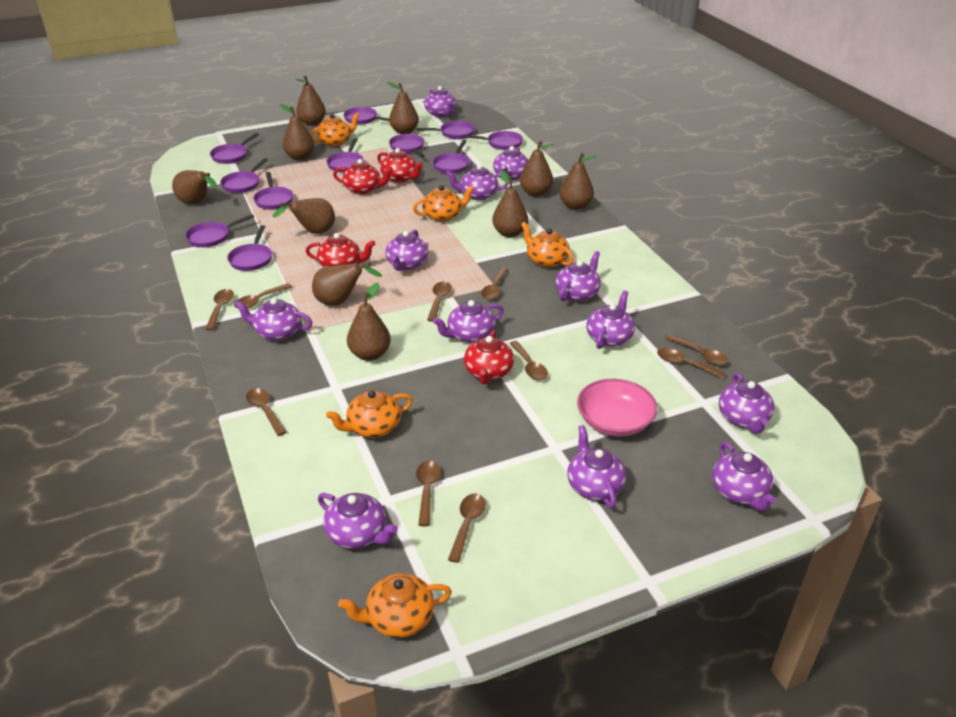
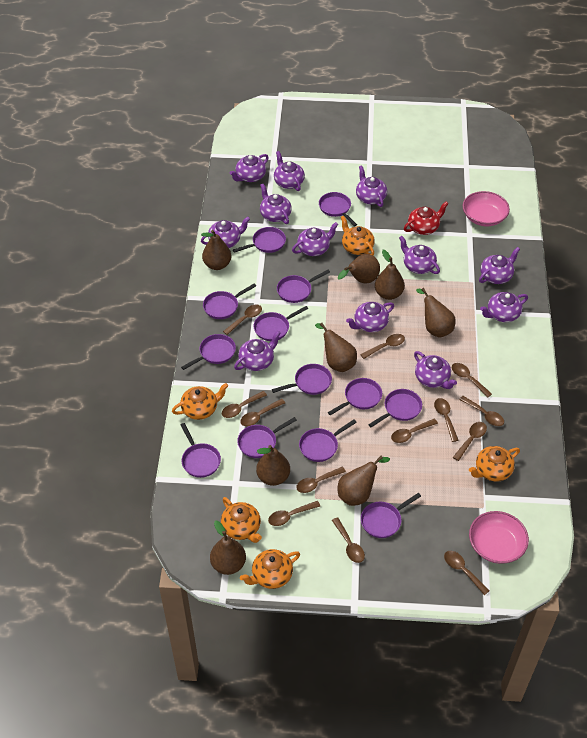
brown pear: 10 -> 8
brown spoon: 10 -> 13
pink bowl: 1 -> 2
purple pan: 11 -> 13
red teapot: 4 -> 1

